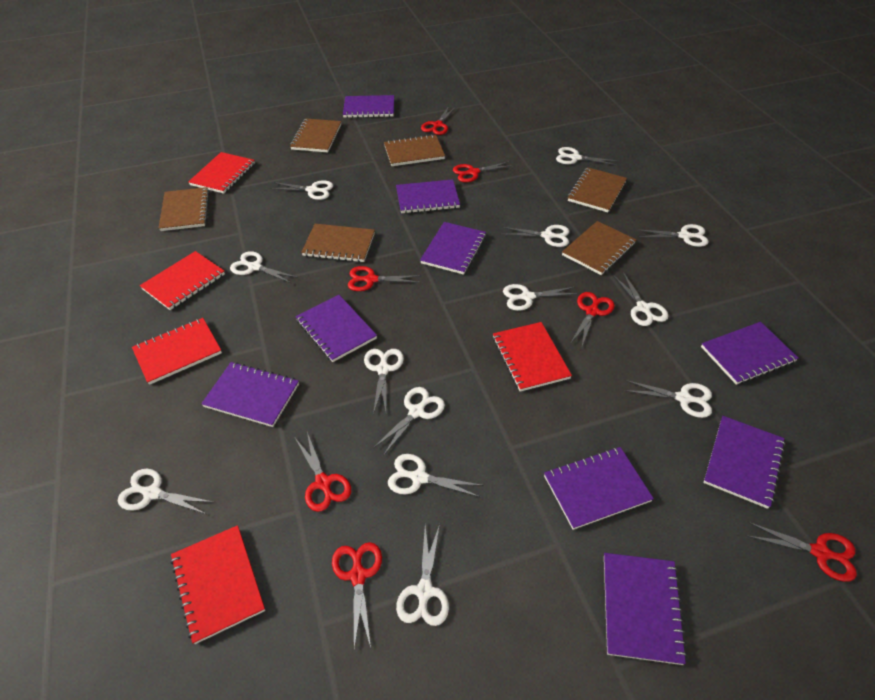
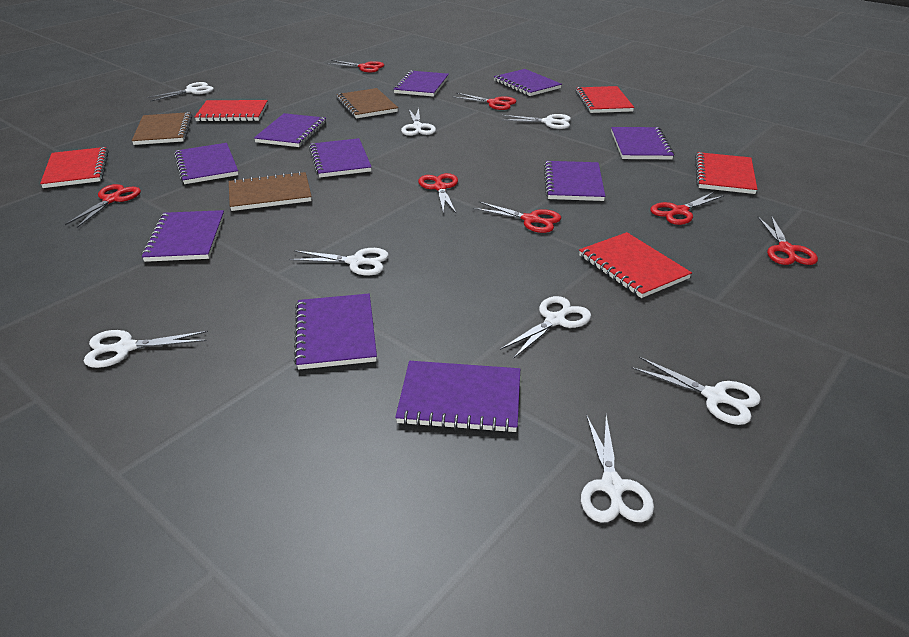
brown notebook: 6 -> 3
purple notebook: 9 -> 10
white scissors: 13 -> 8

